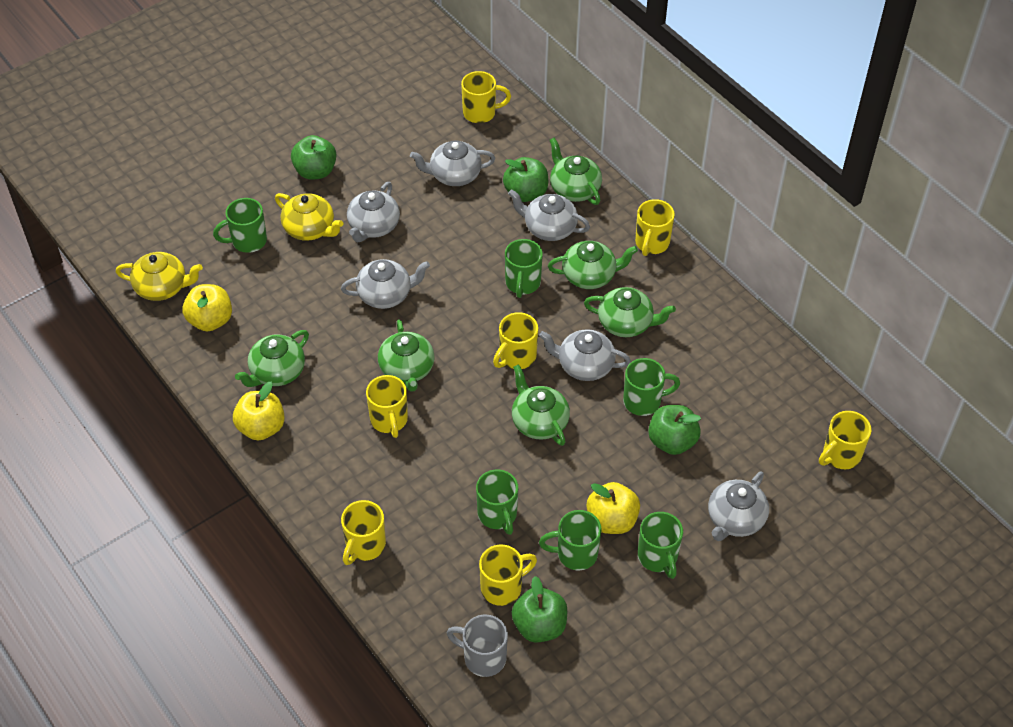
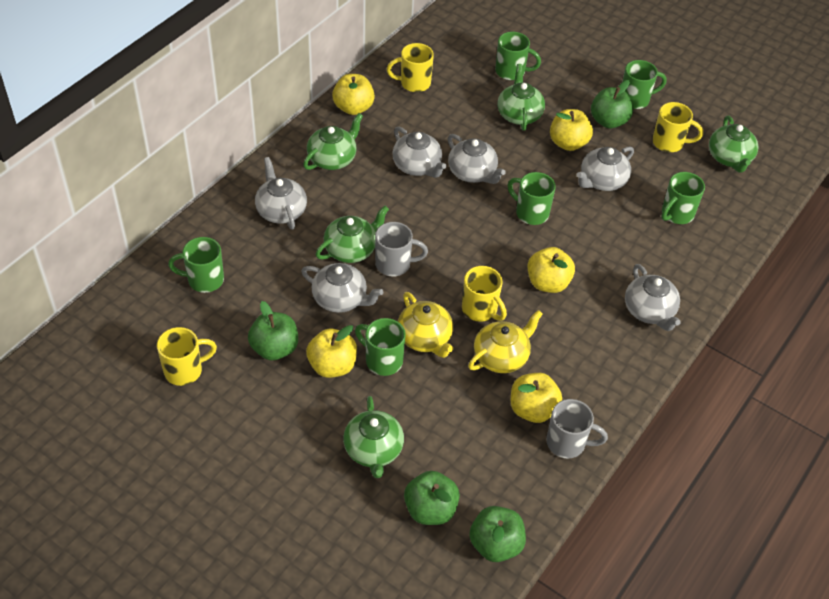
green teapot: 6 -> 5
grey mug: 1 -> 2
yellow apple: 3 -> 5
yellow mug: 7 -> 4

